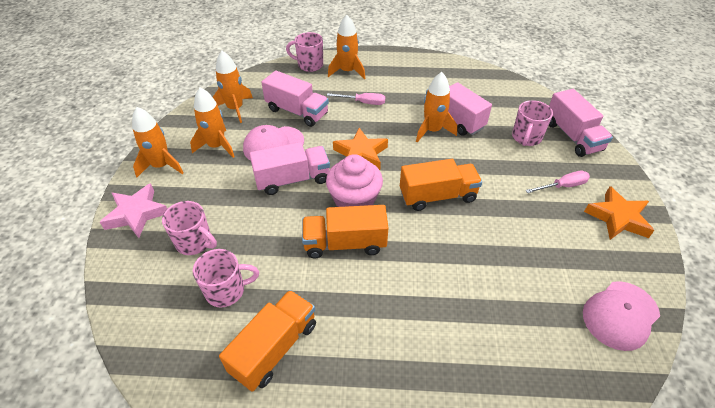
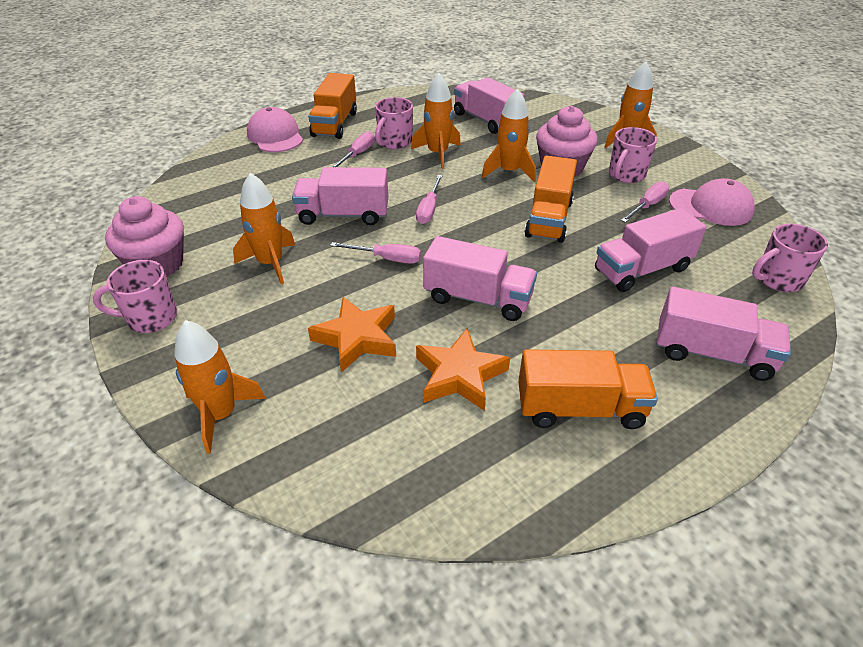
pink cupcake: 1 -> 2
pink screwdriver: 2 -> 4
pink star: 1 -> 0
pink truck: 4 -> 5

